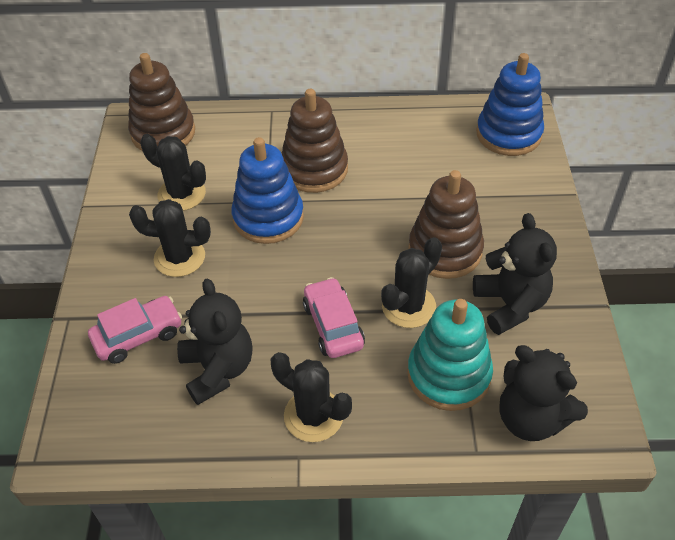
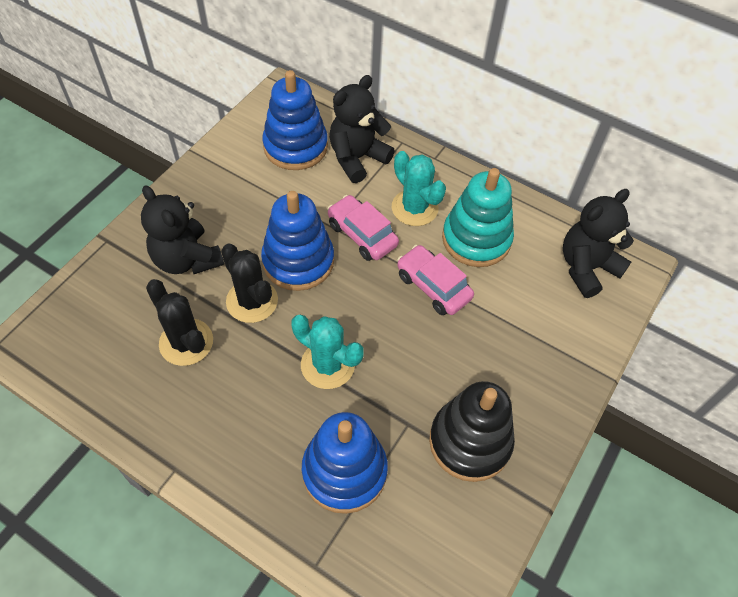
black cactus: 4 -> 2
black stacking toy: 0 -> 1
blue stacking toy: 2 -> 3
brown stacking toy: 3 -> 0
turquoise cactus: 0 -> 2

